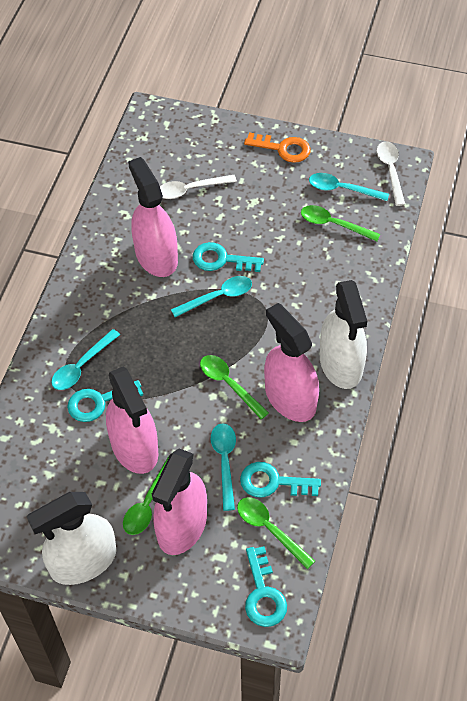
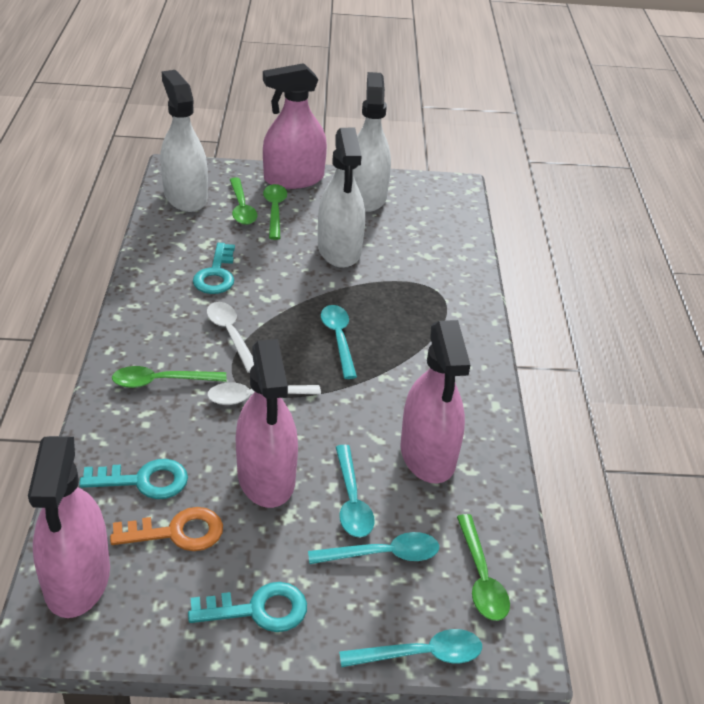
turquoise key: 4 -> 3
white spray bottle: 2 -> 3

